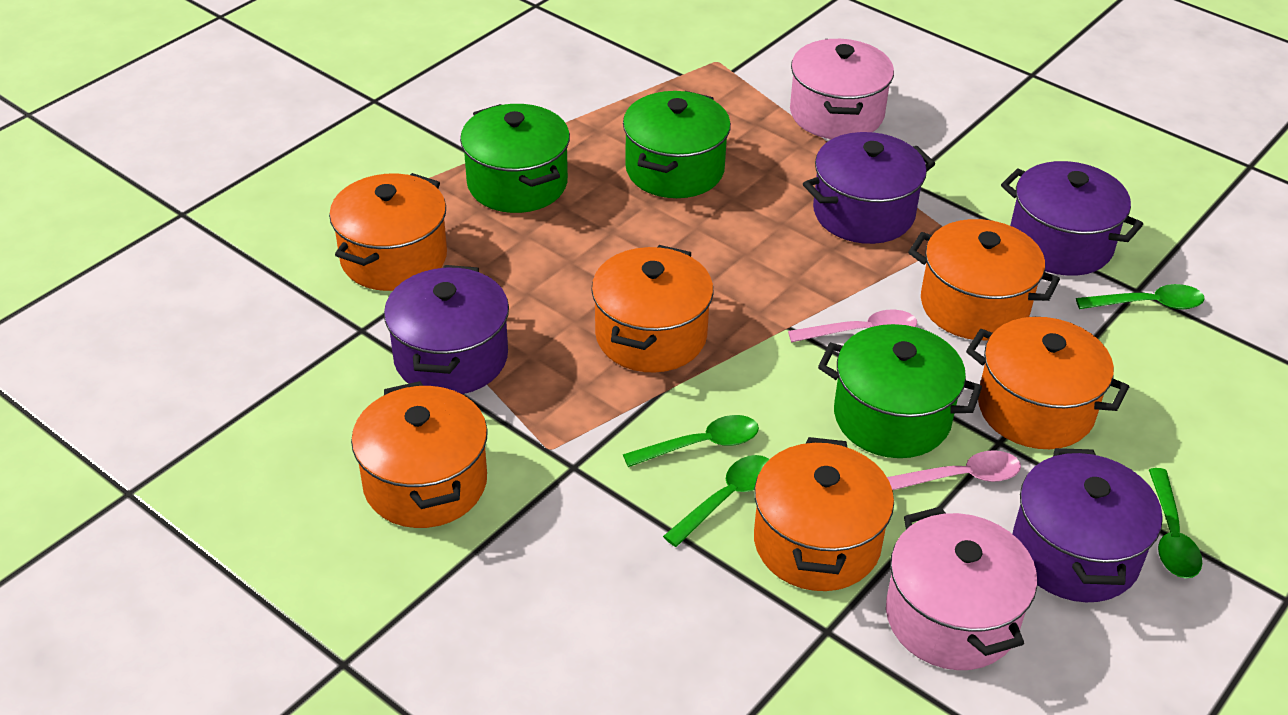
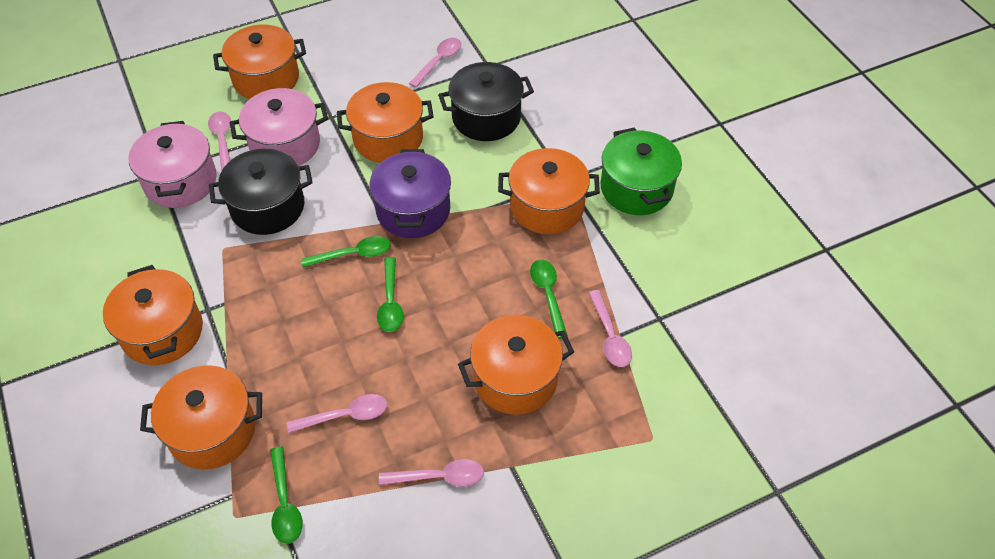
black pot: 0 -> 2
green pot: 3 -> 1
pink spoon: 2 -> 5
purple pot: 4 -> 1

